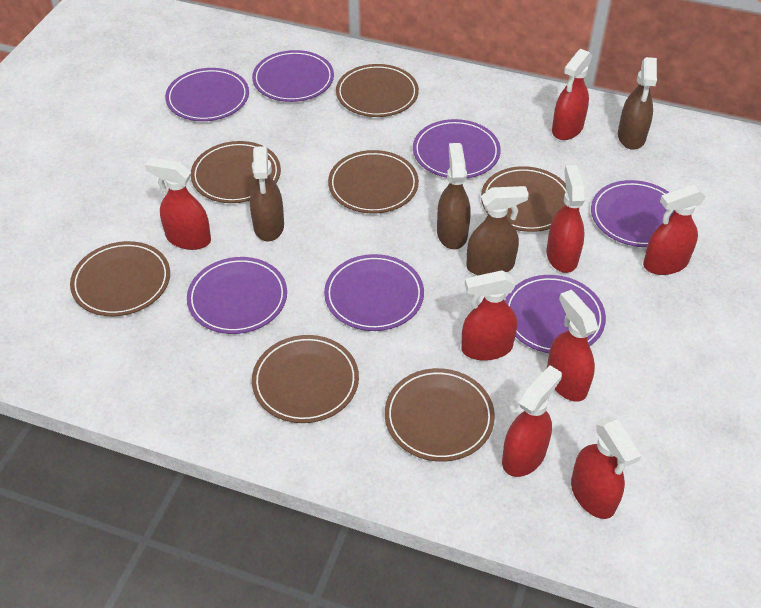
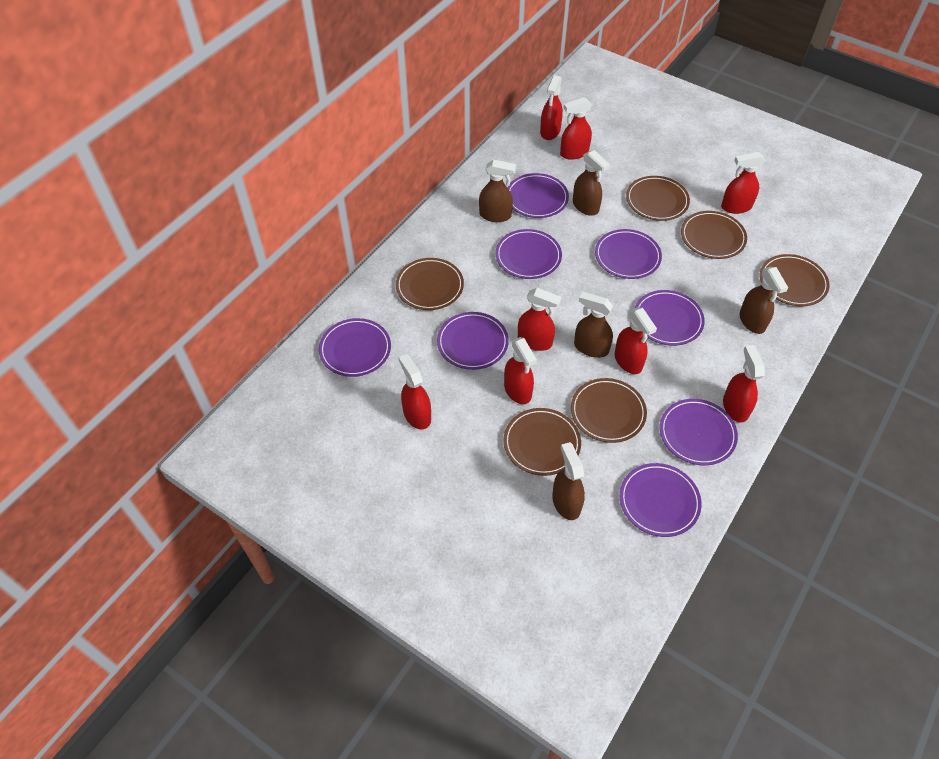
brown plate: 7 -> 6
brown spray bottle: 4 -> 5
purple plate: 7 -> 8

